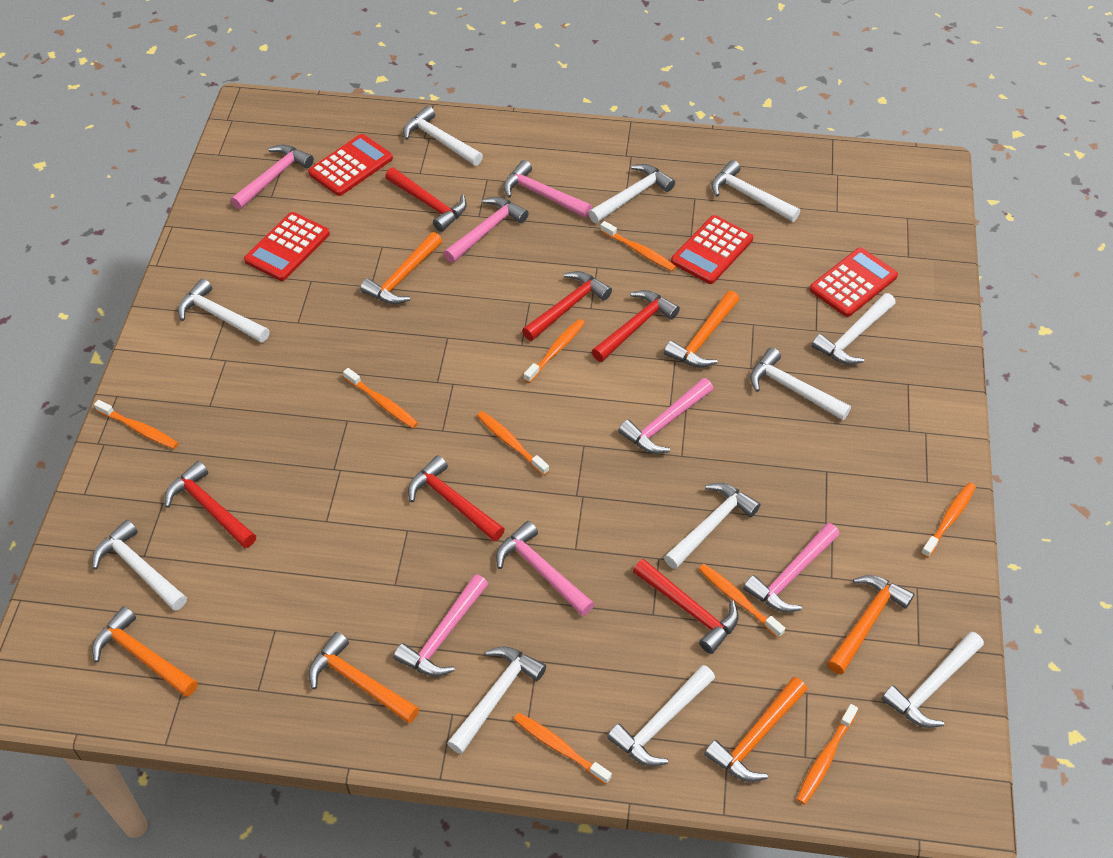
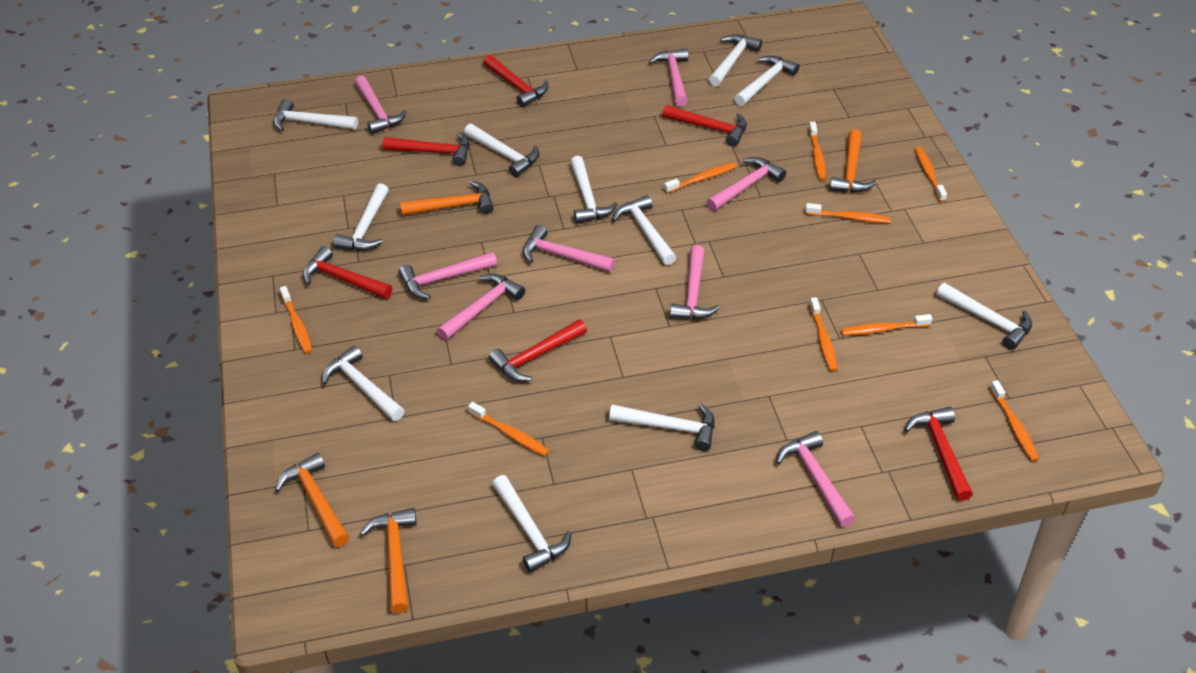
orange hammer: 6 -> 4
pink hammer: 7 -> 8
red calculator: 4 -> 0

